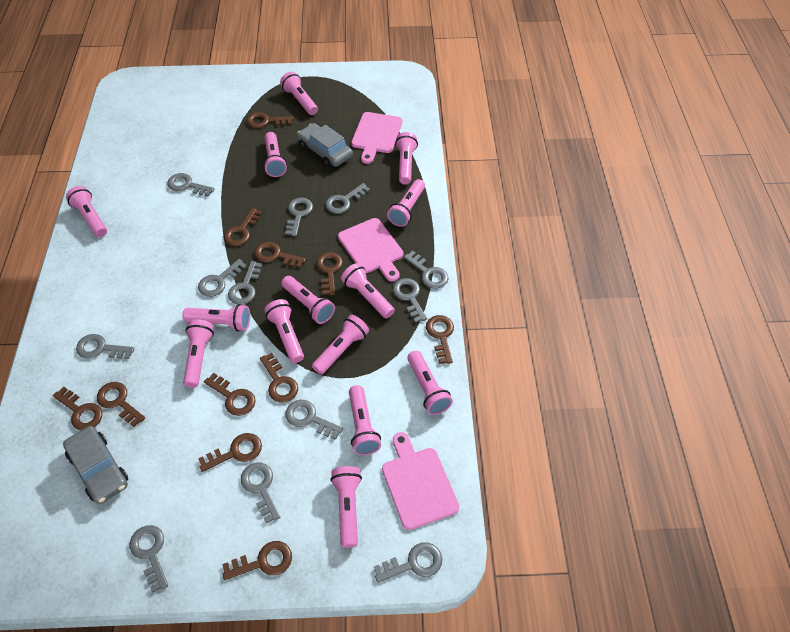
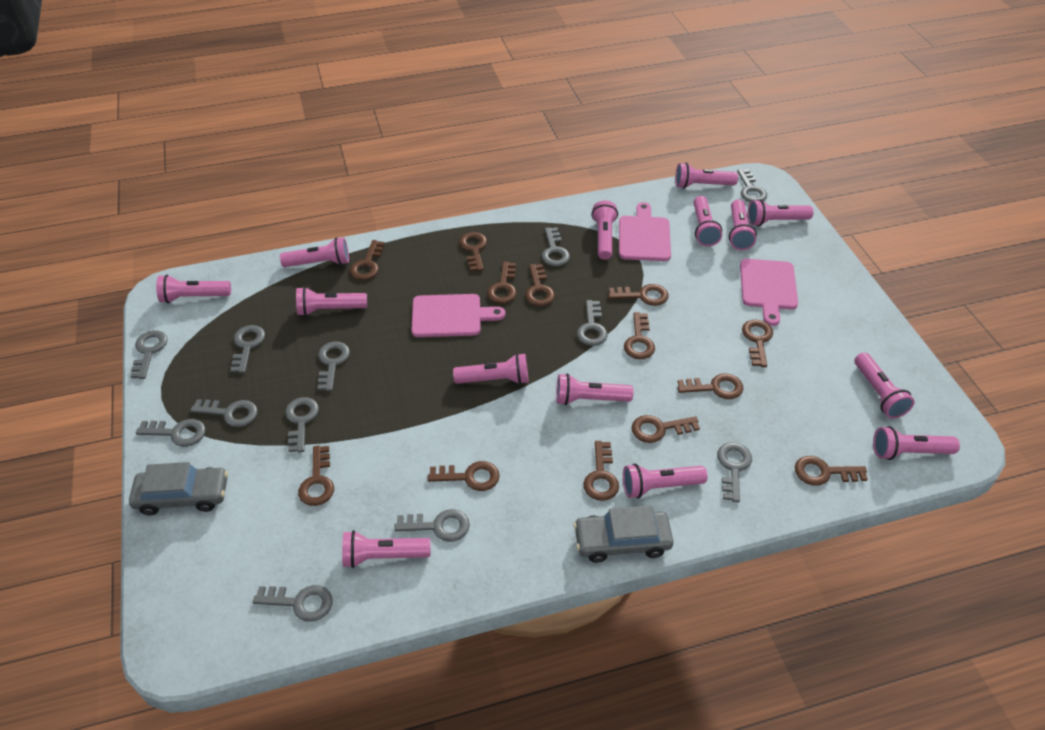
brown key: 11 -> 13

